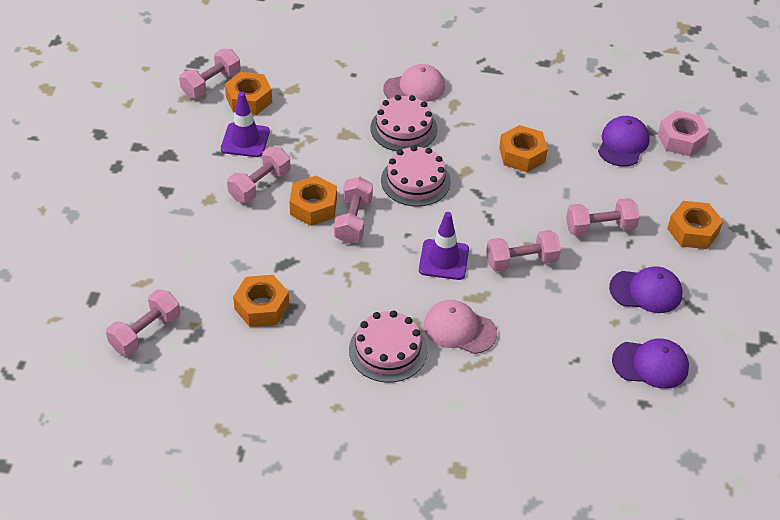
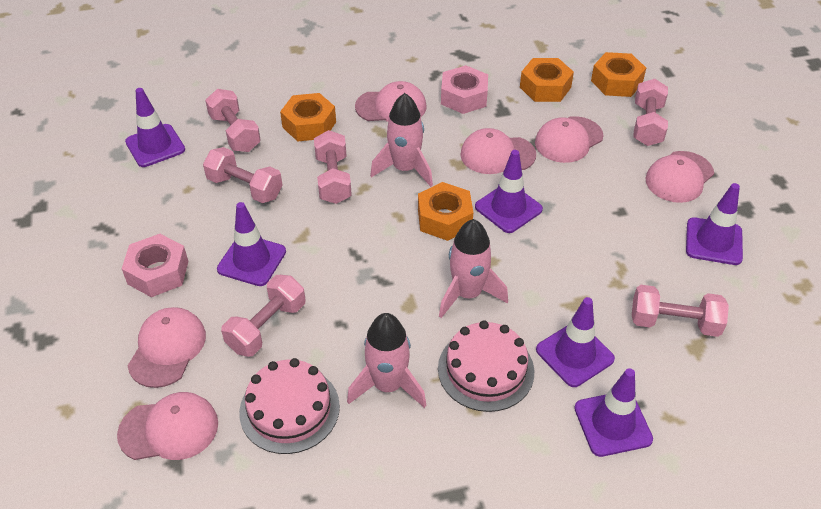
orange nut: 5 -> 4
pink cake: 3 -> 2
pink cap: 2 -> 6
pink nut: 1 -> 2
pink rocket: 0 -> 3
purple cap: 3 -> 0
purple traffic cone: 2 -> 6

